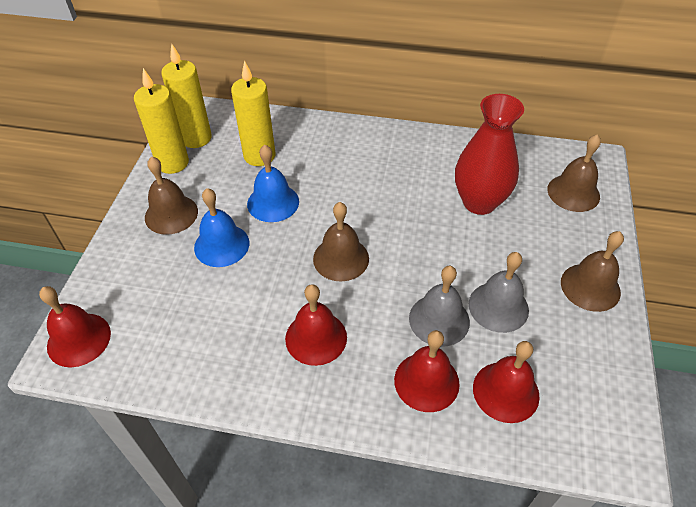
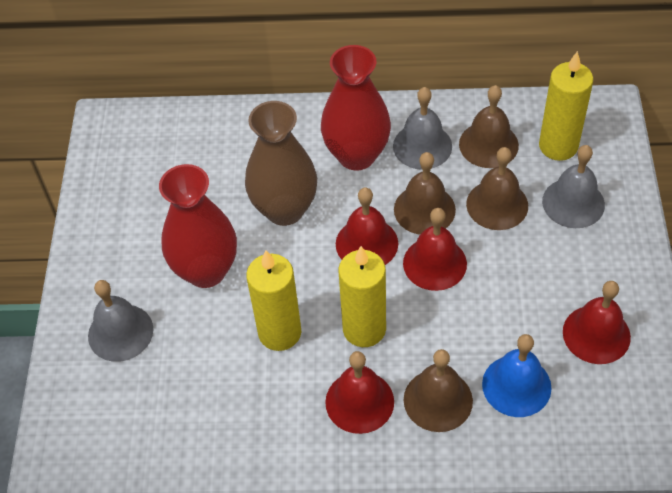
blue bell: 2 -> 1
brown vase: 0 -> 1
grey bell: 2 -> 3
red vase: 1 -> 2

